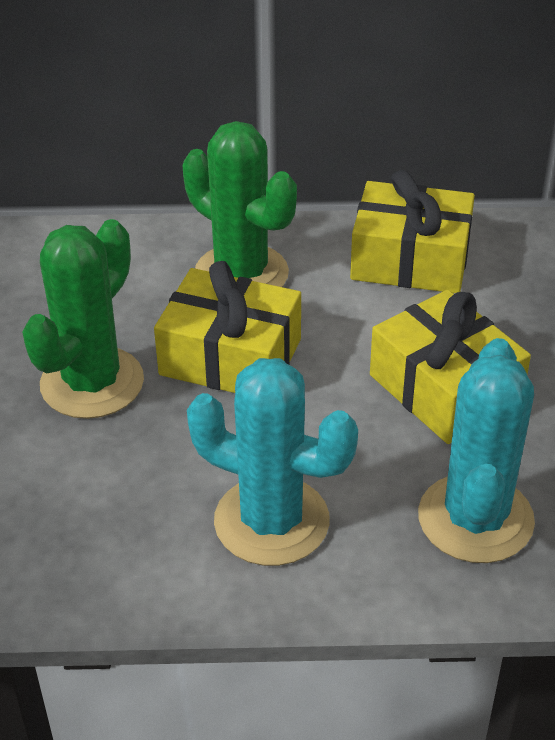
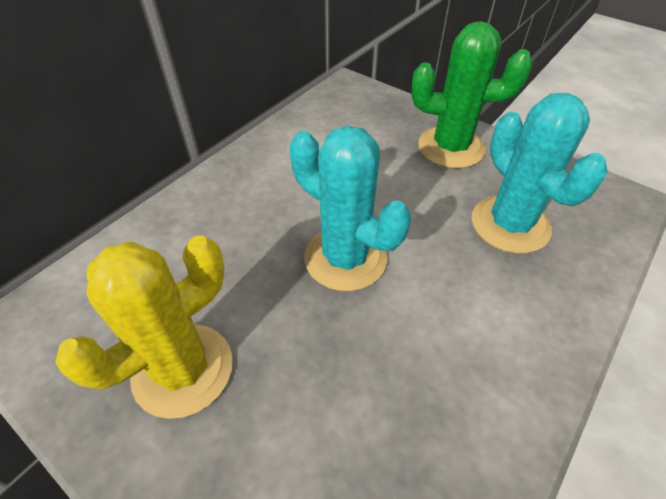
green cactus: 2 -> 1
yellow cactus: 0 -> 1
yellow gift: 3 -> 0

